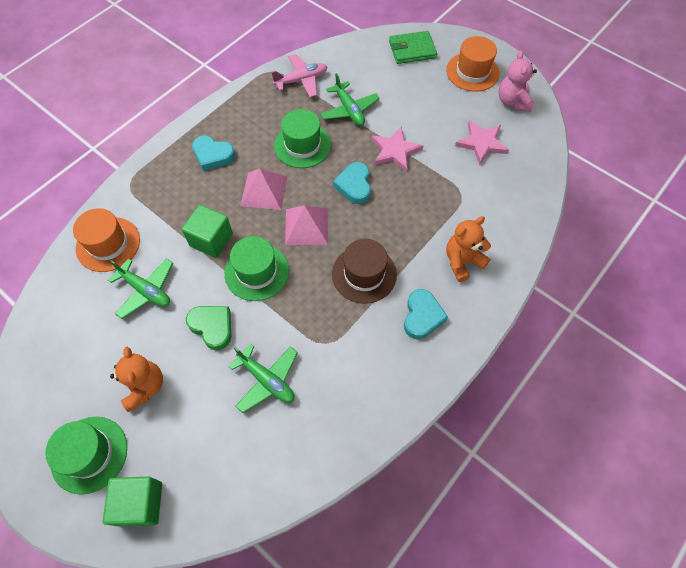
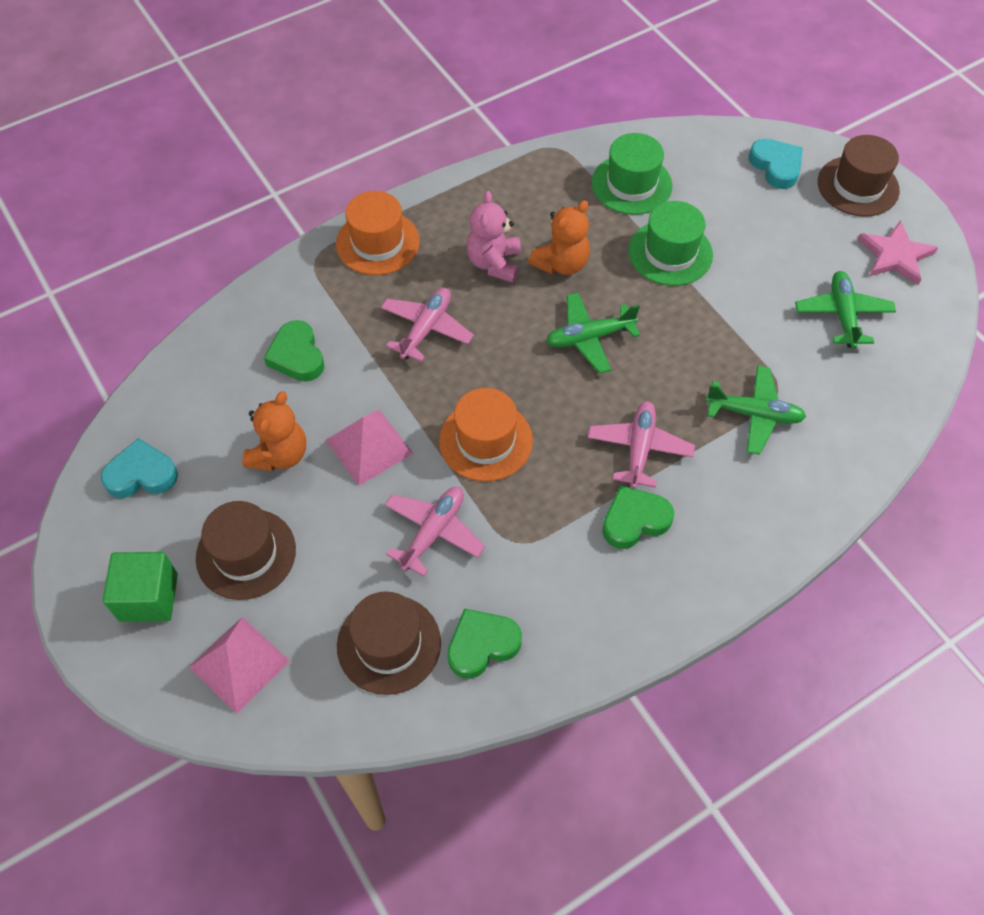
brown hat: 1 -> 3
green cube: 2 -> 1
green hat: 3 -> 2
green heart: 1 -> 3
green wallet: 1 -> 0
pink plane: 1 -> 3
pink star: 2 -> 1
turquoise heart: 3 -> 2

